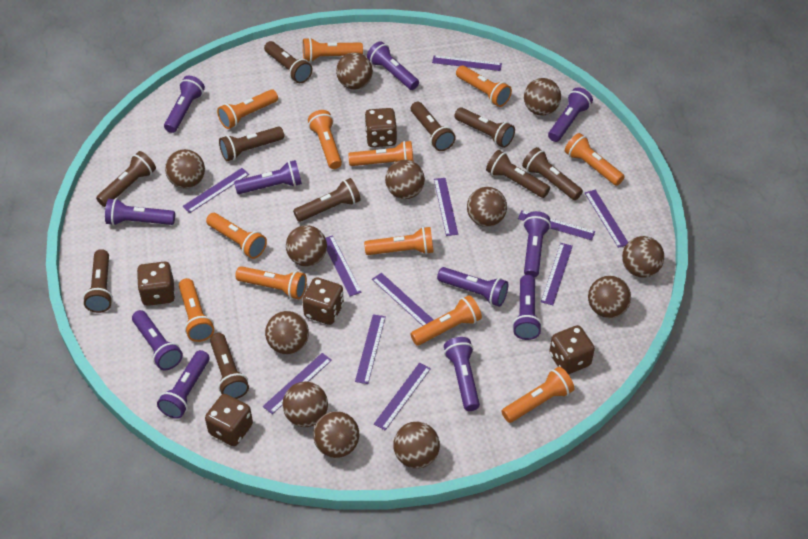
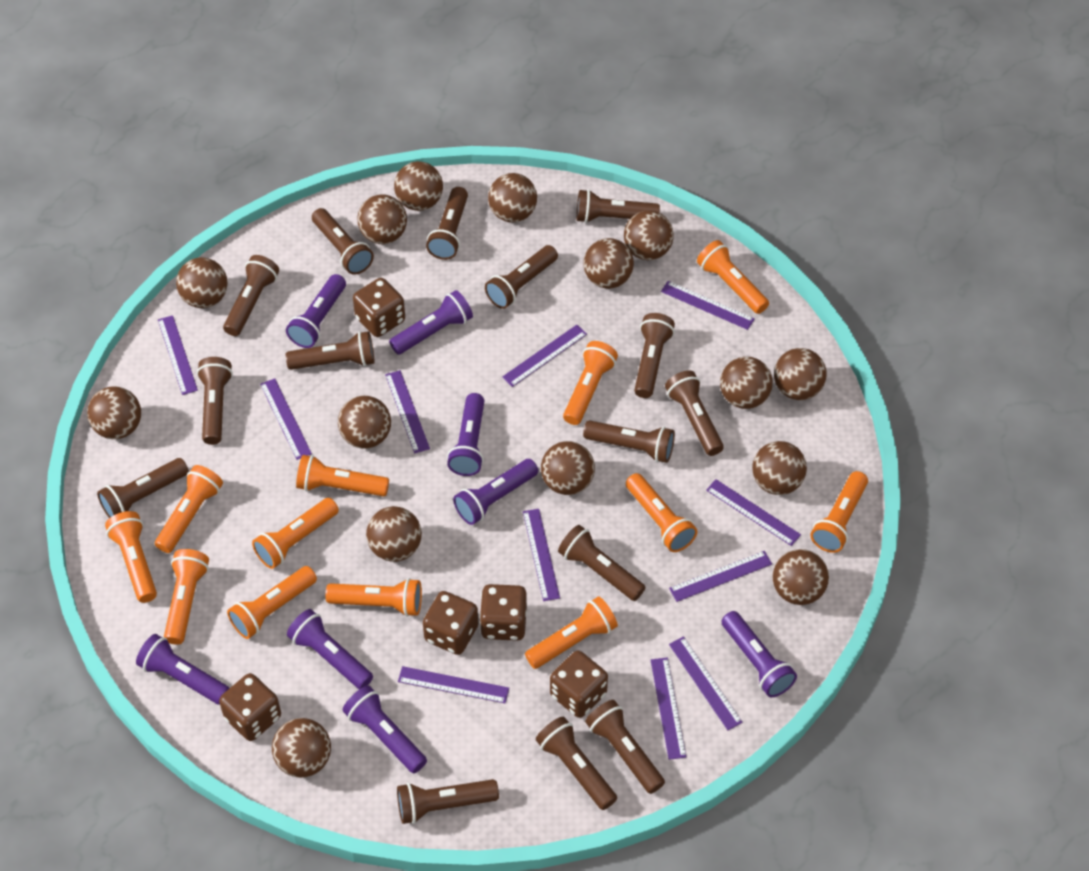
brown ball: 12 -> 15
brown flashlight: 10 -> 15
purple flashlight: 11 -> 8

